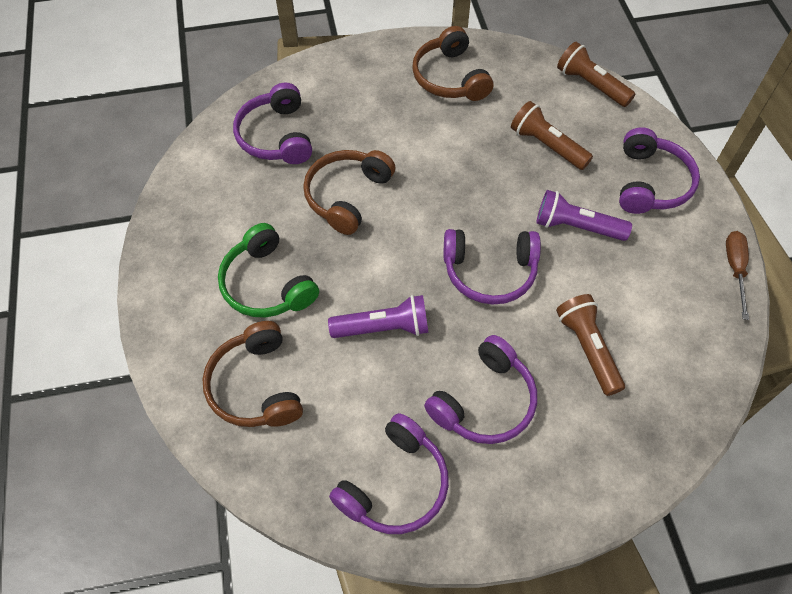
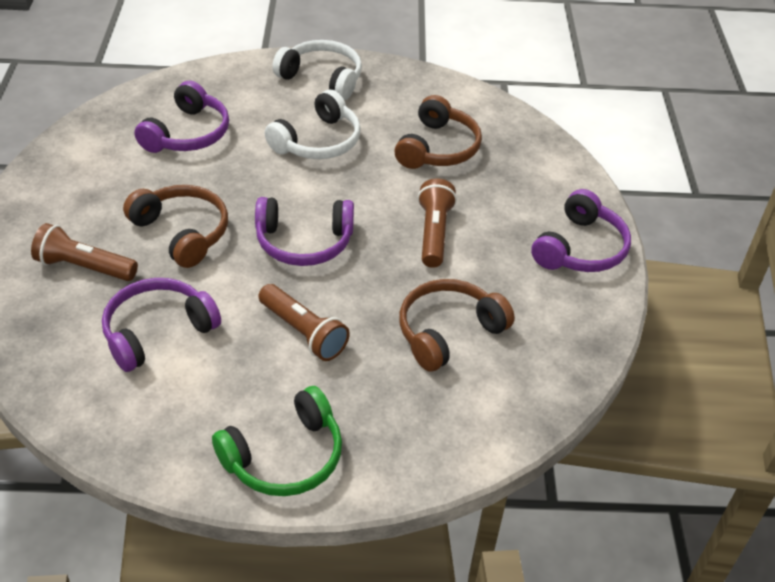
brown screwdriver: 1 -> 0
purple flashlight: 2 -> 0
purple headphones: 5 -> 4
white headphones: 0 -> 2

